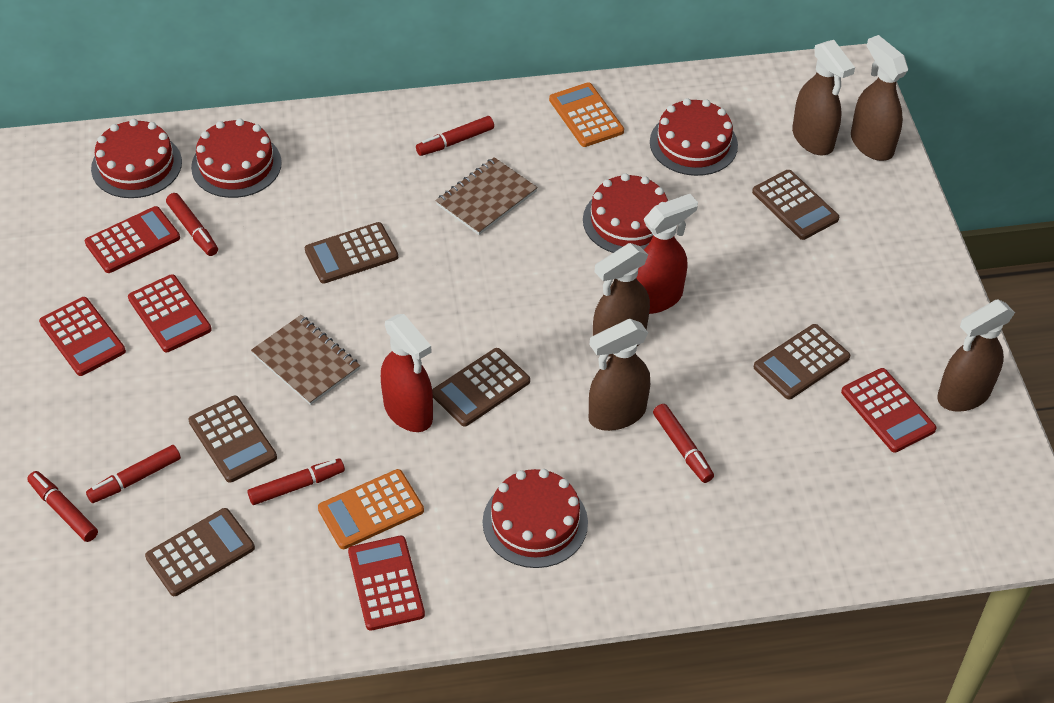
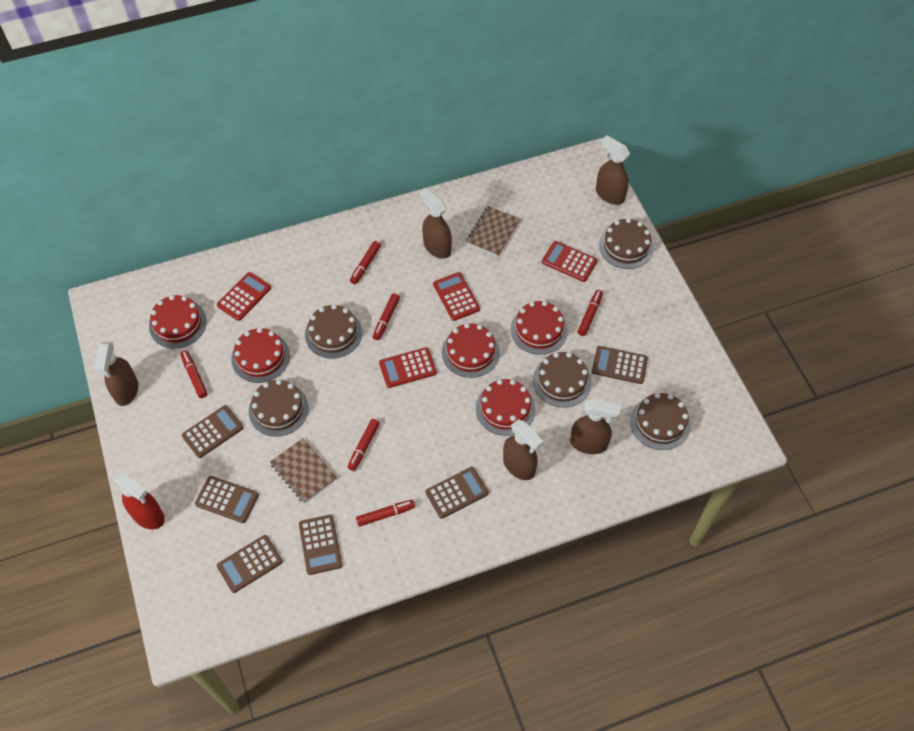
brown cake: 0 -> 5
orange calculator: 2 -> 0
red calculator: 5 -> 4
red spray bottle: 2 -> 1

